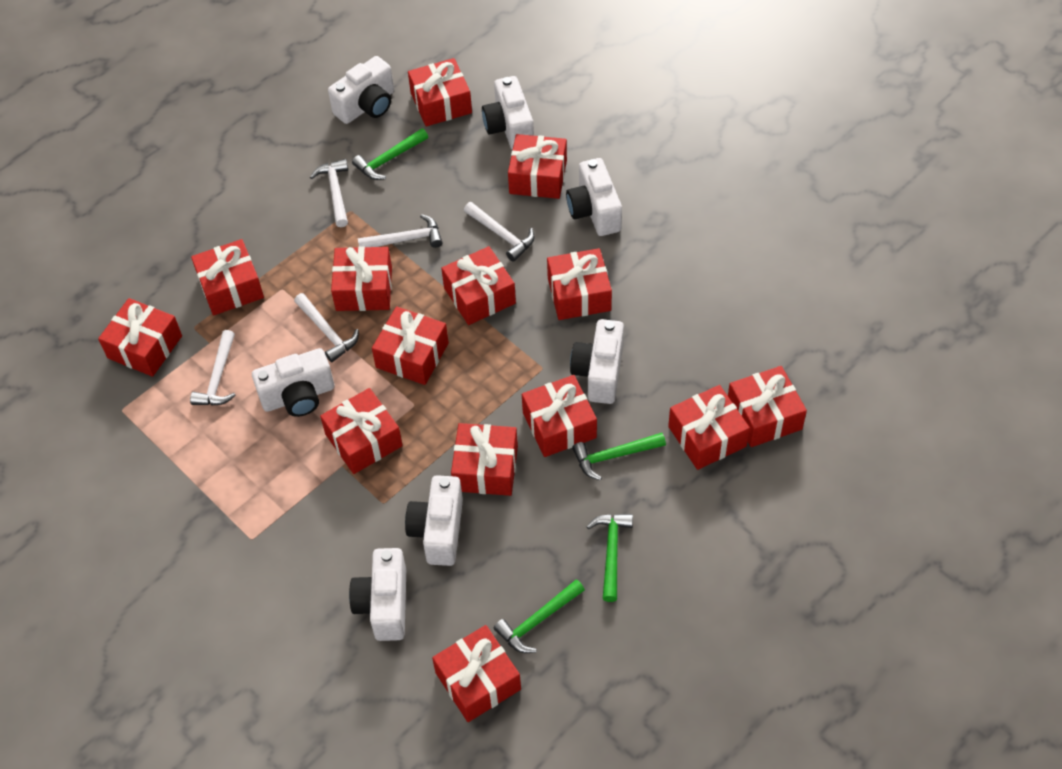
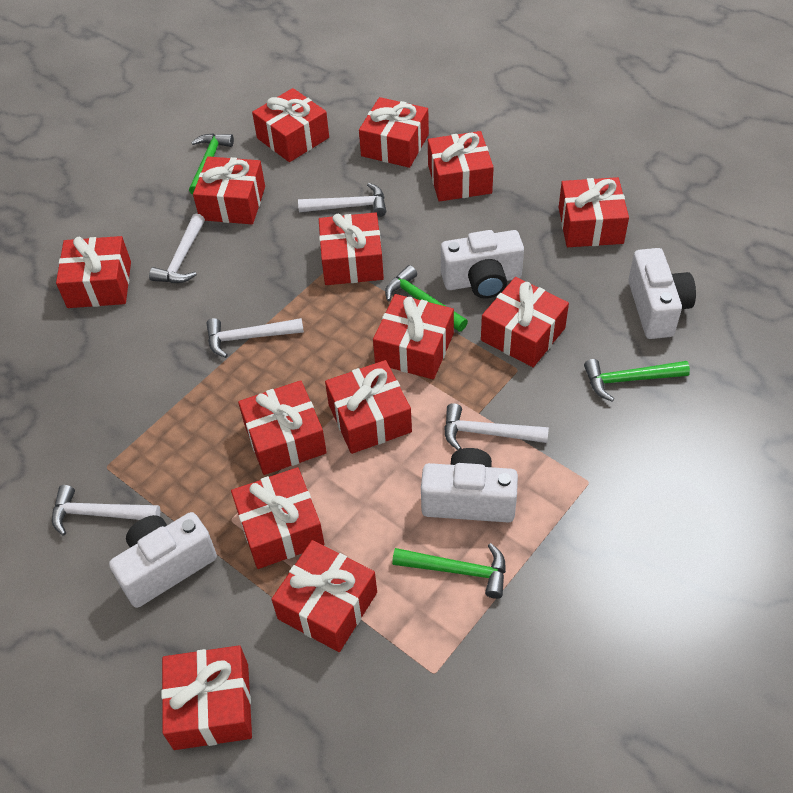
white camera: 7 -> 4

